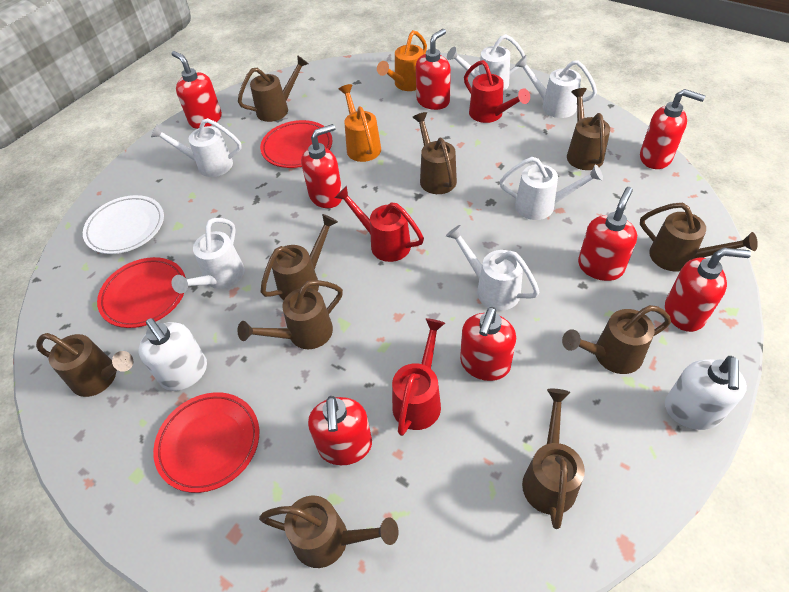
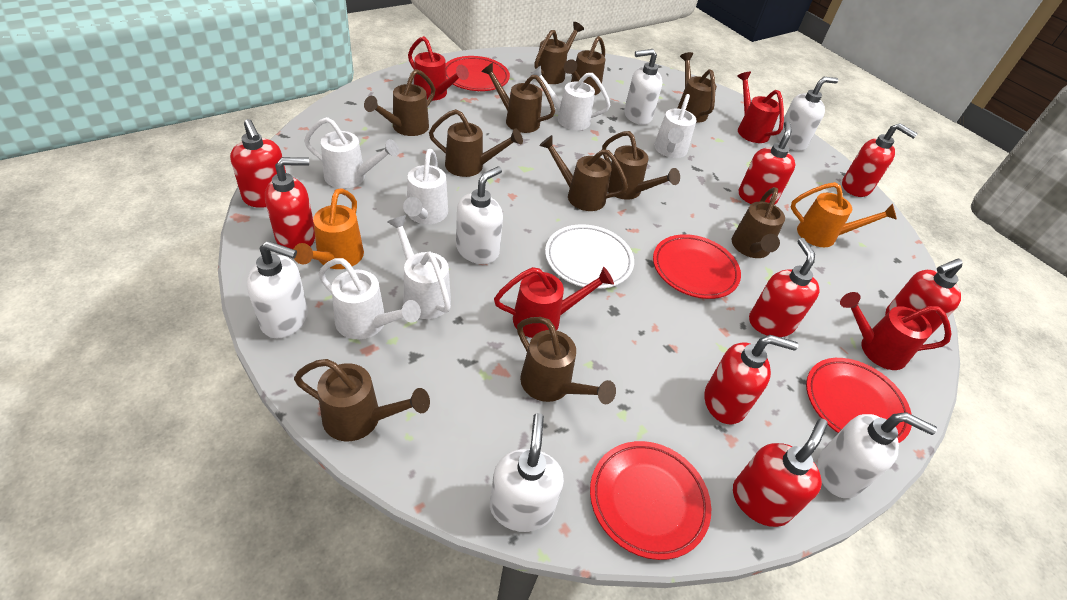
brown watering can: 10 -> 11
red plate: 3 -> 4
red watering can: 3 -> 4
white soap dispenser: 2 -> 6

